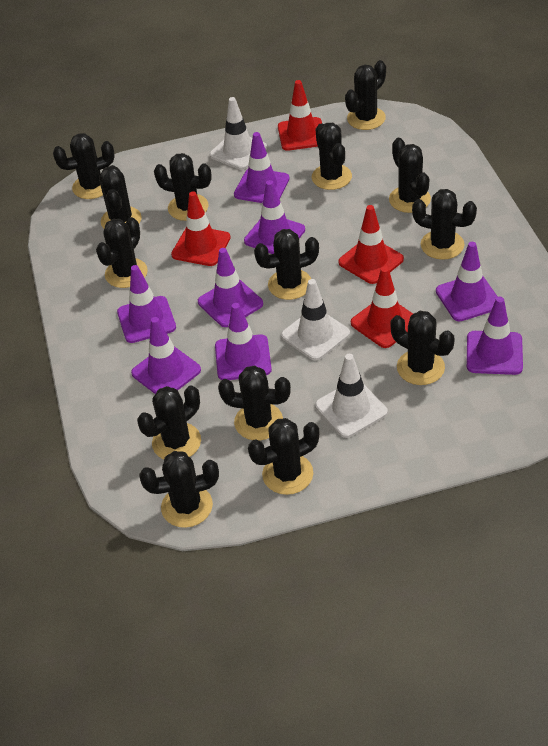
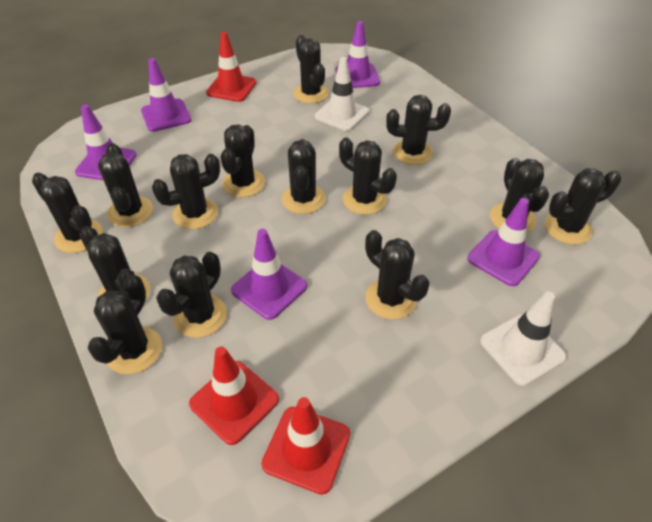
purple traffic cone: 8 -> 5
red traffic cone: 4 -> 3
white traffic cone: 3 -> 2

